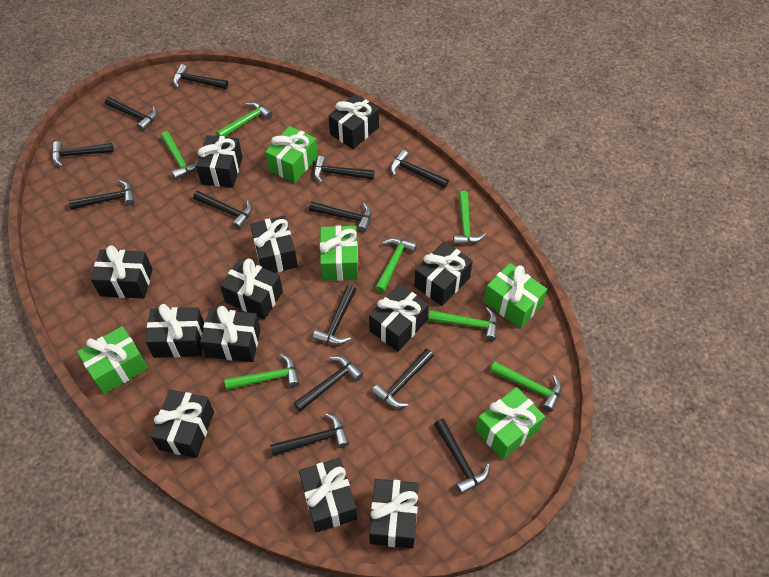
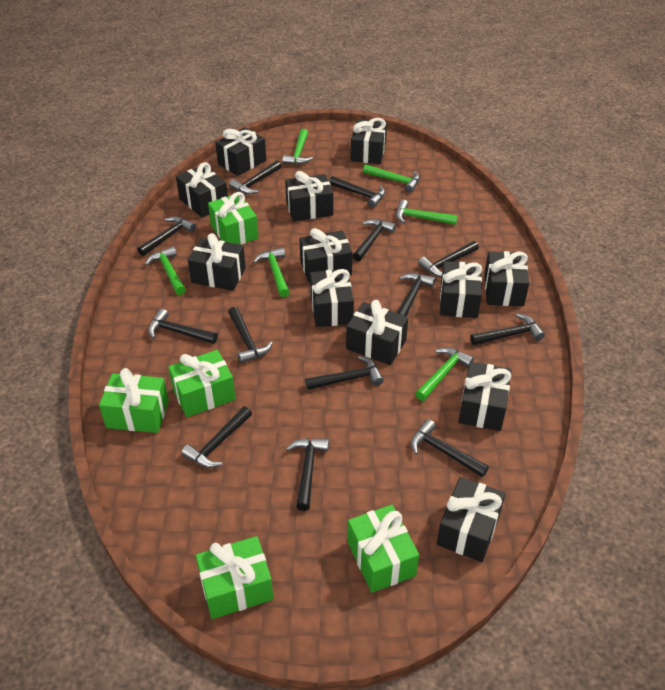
green hammer: 7 -> 6

